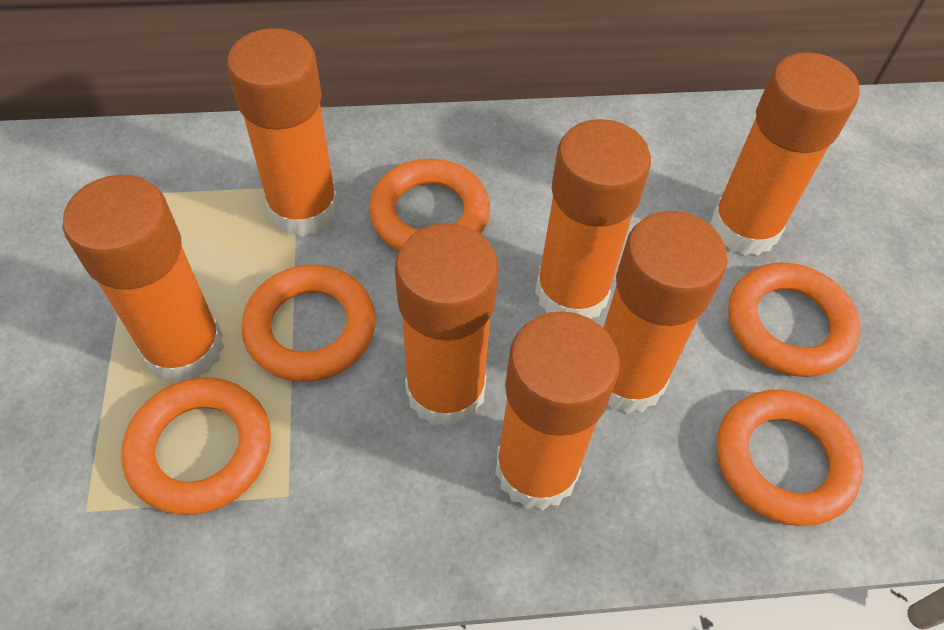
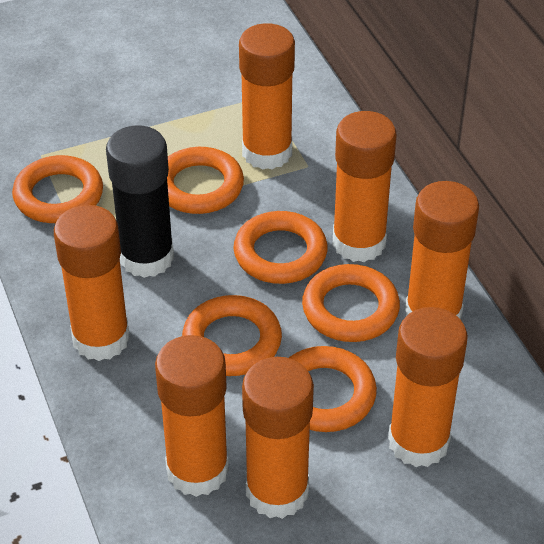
black glue stick: 0 -> 1
orange ring: 5 -> 6

